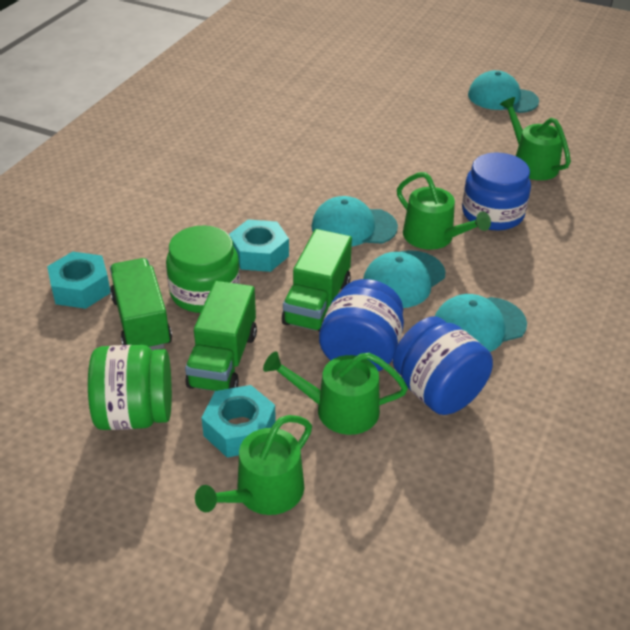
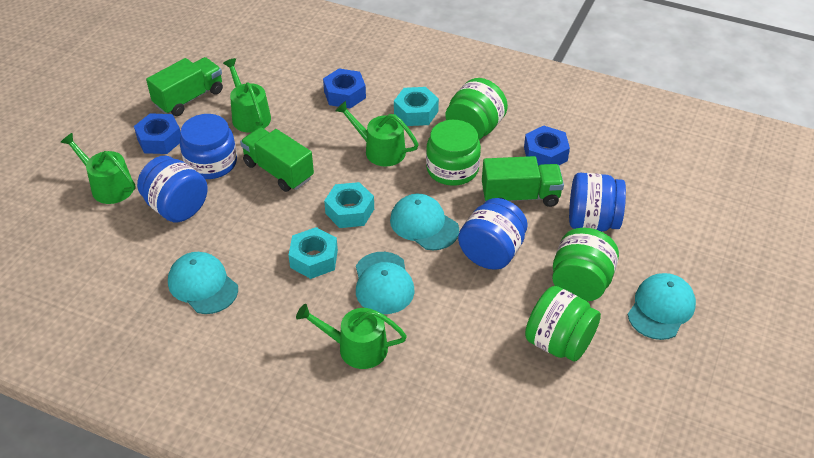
blue jar: 3 -> 4
blue nut: 0 -> 3
green jar: 2 -> 4

